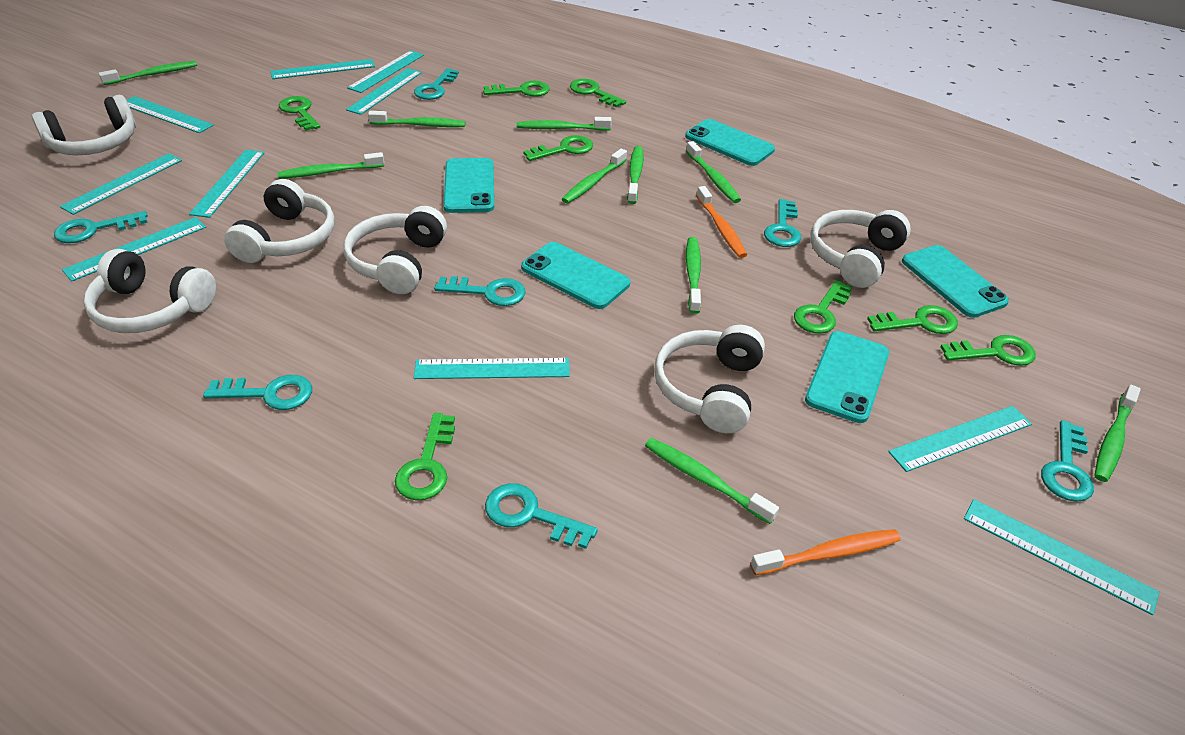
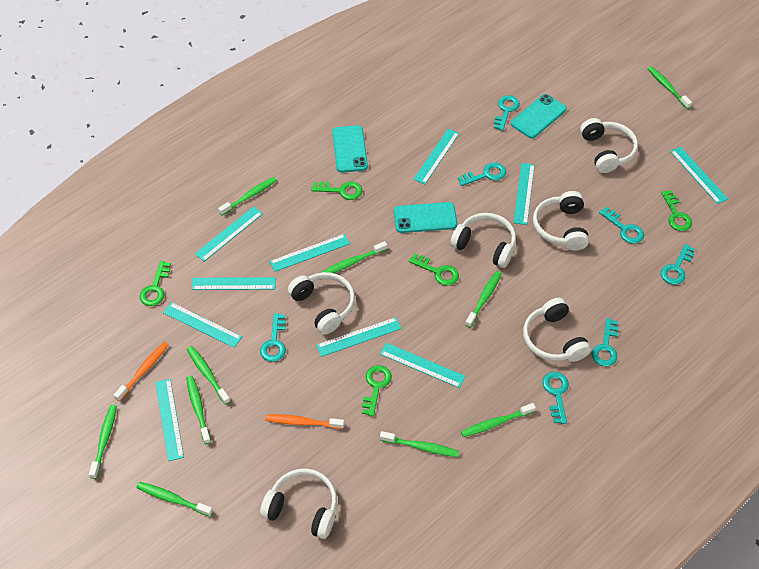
green key: 8 -> 5
turquoise phone: 5 -> 3

